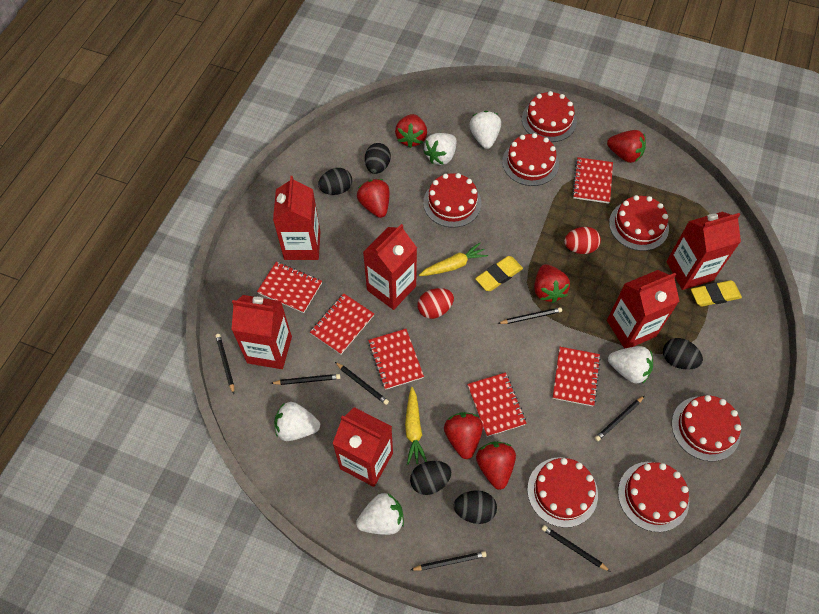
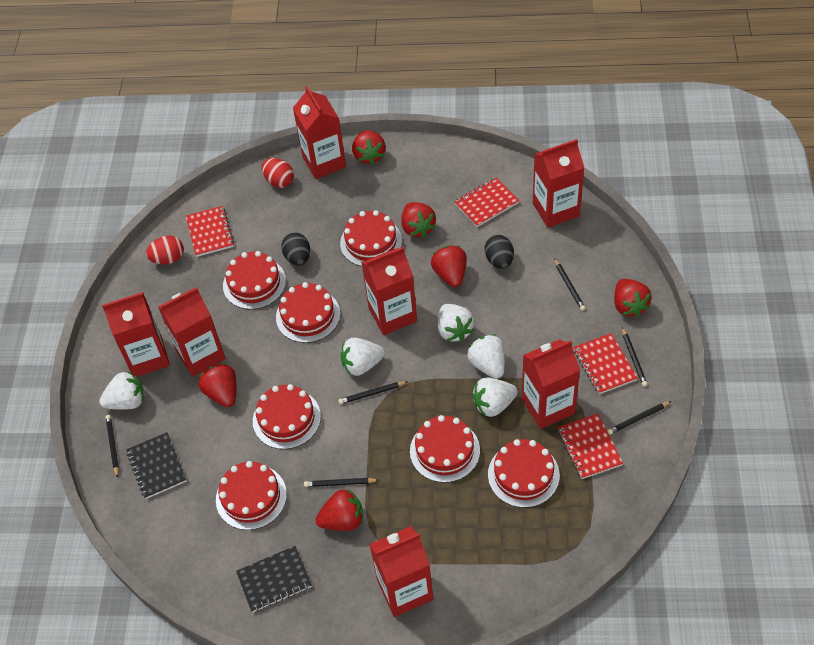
black egg: 5 -> 2
black notebook: 0 -> 2
black pencil: 7 -> 6
red carton: 6 -> 7
red notebook: 6 -> 4
yellow carrot: 2 -> 0
yellow eraser: 2 -> 0

